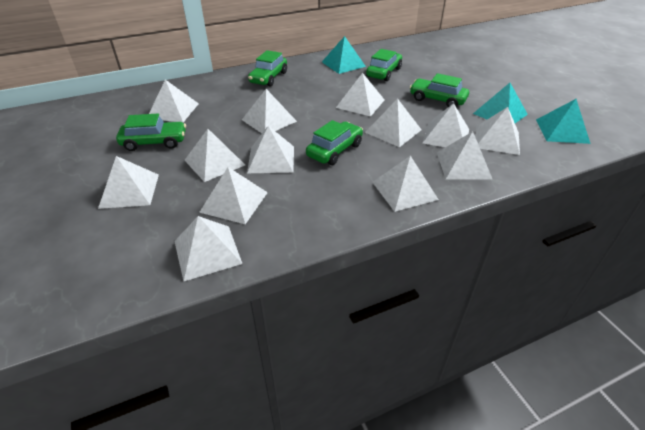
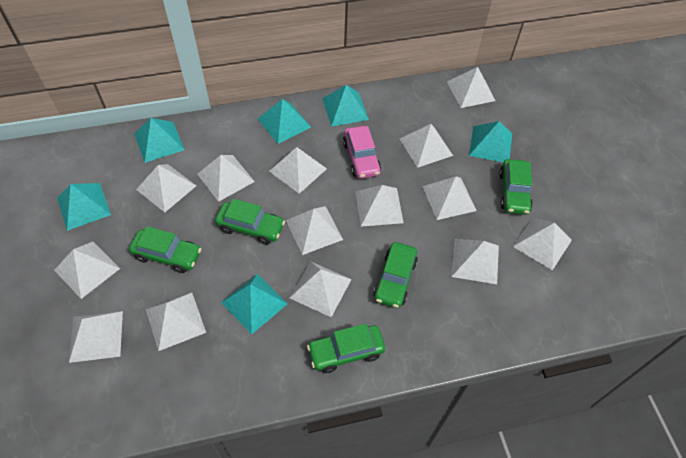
pink car: 0 -> 1
turquoise pyramid: 3 -> 6
white pyramid: 13 -> 14

